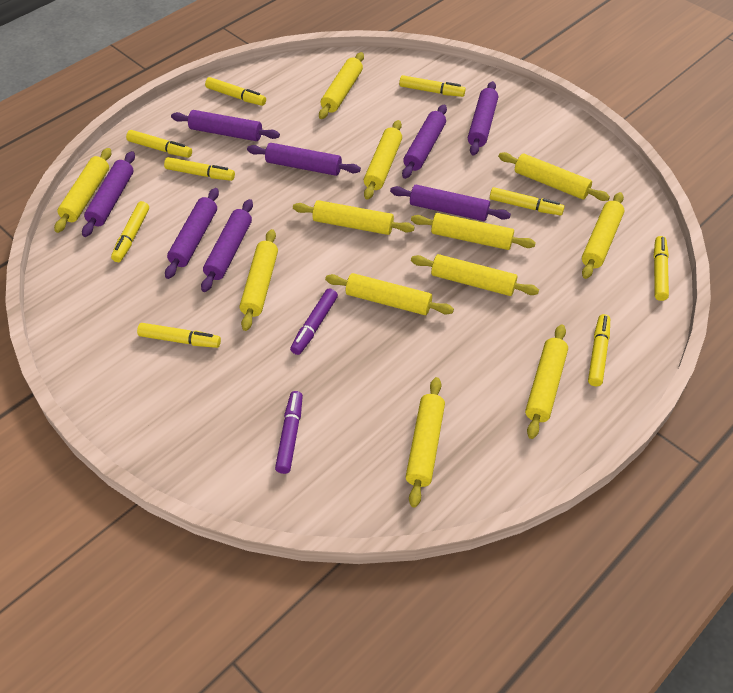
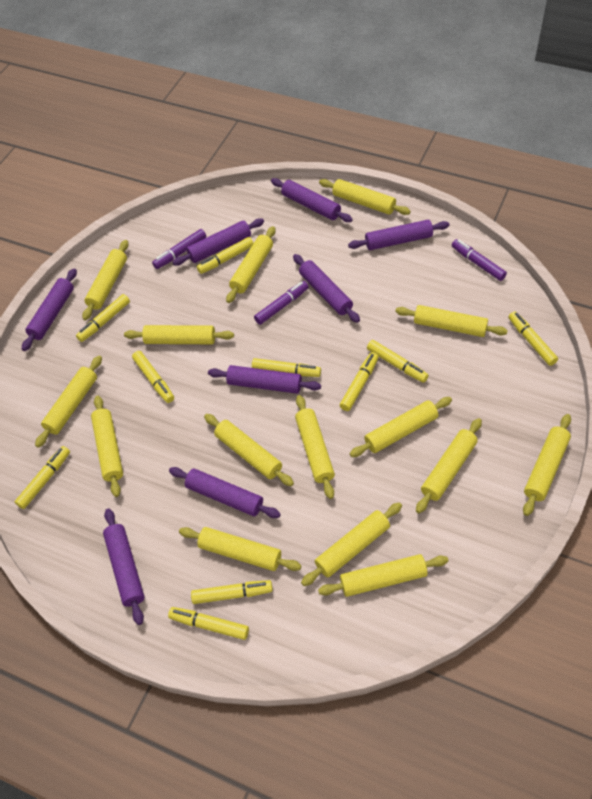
purple marker: 2 -> 3
yellow marker: 9 -> 10
yellow rolling pin: 12 -> 15

